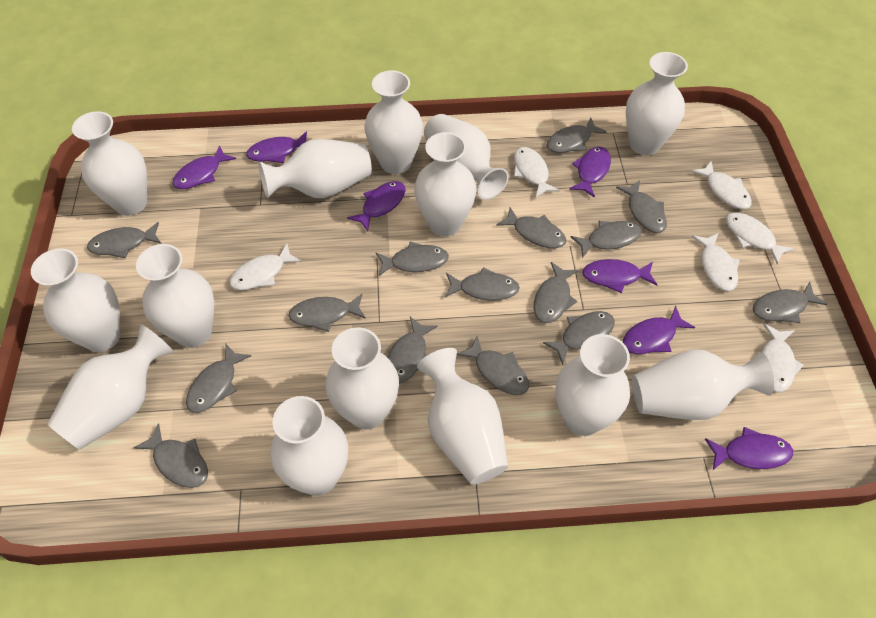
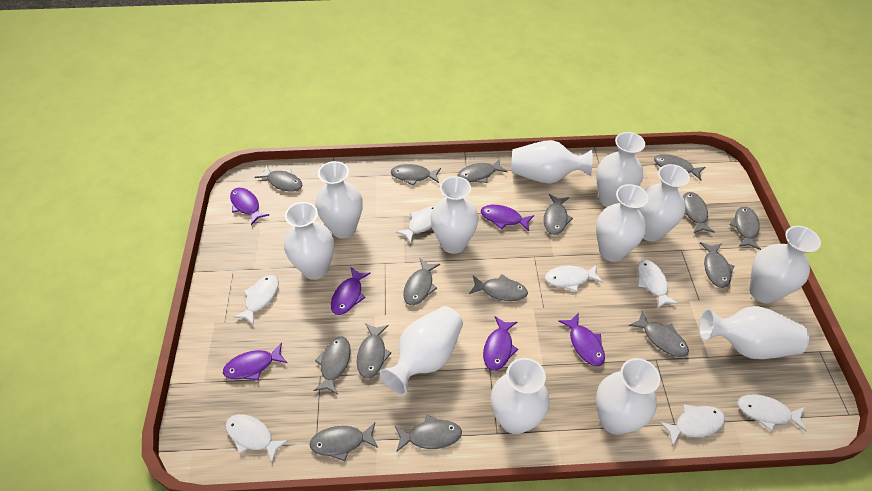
purple fish: 7 -> 6
white fish: 6 -> 7
white vase: 14 -> 12

